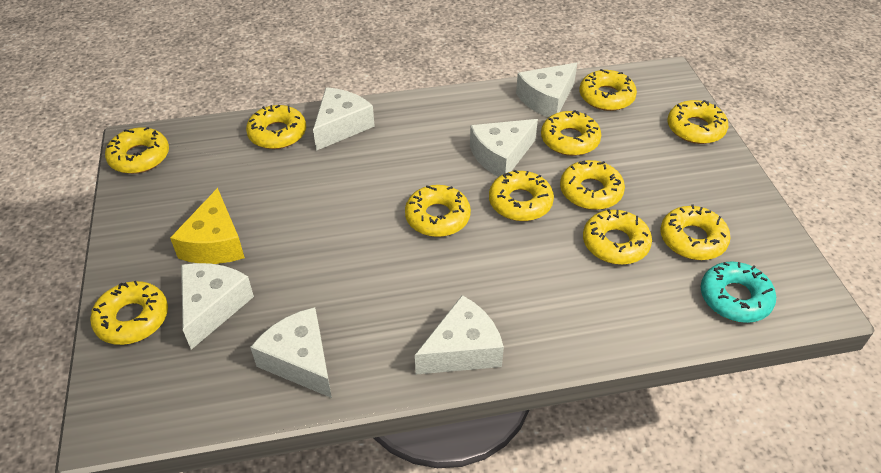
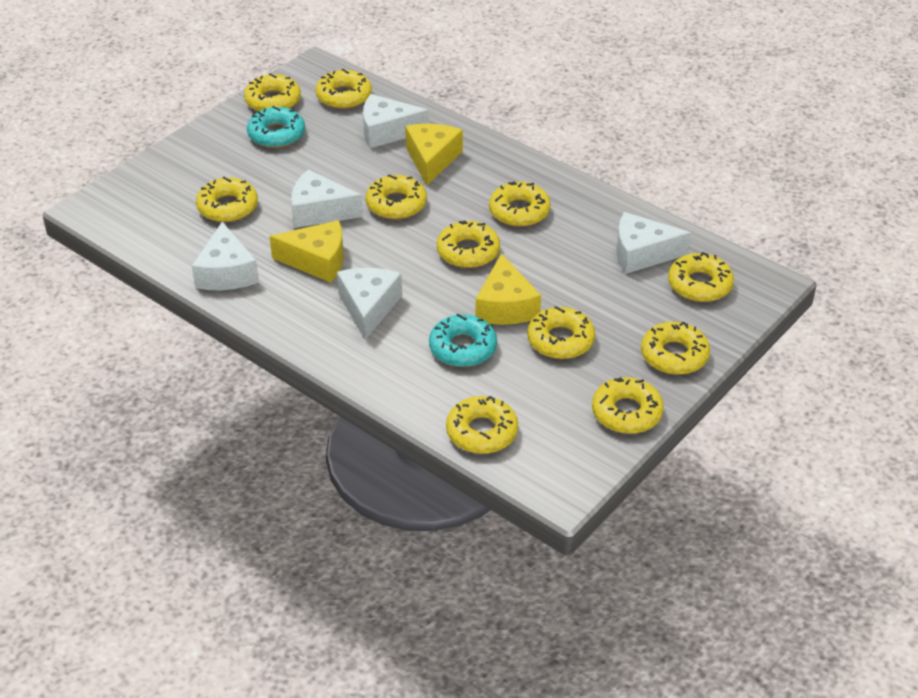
turquoise donut: 1 -> 2
white cheese: 6 -> 5
yellow cheese: 1 -> 3

